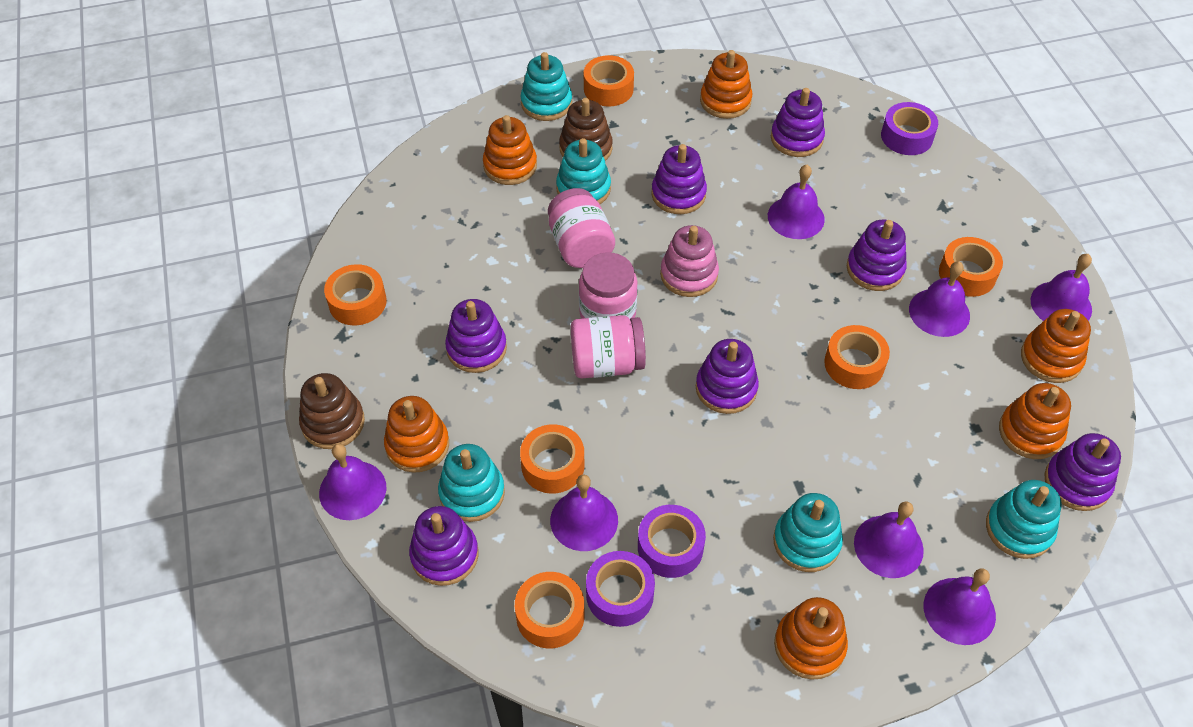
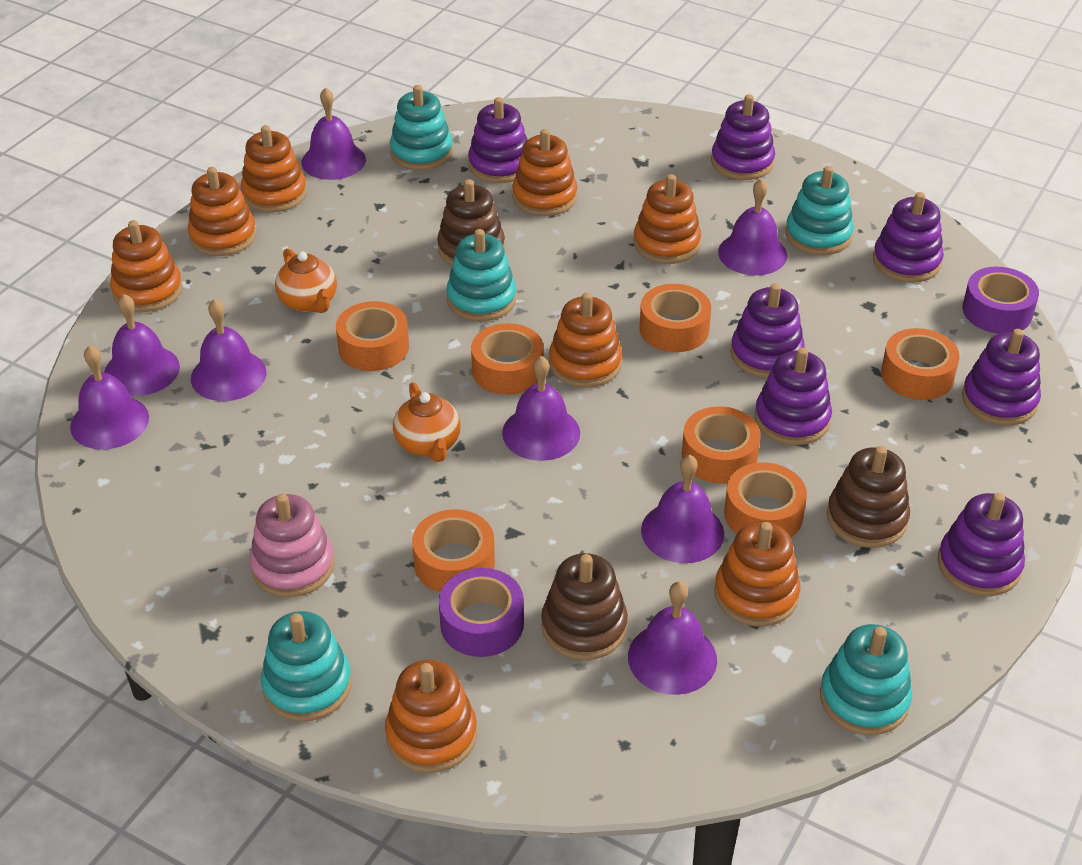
brown stacking toy: 2 -> 3
orange stacking toy: 6 -> 8
orange tape: 6 -> 7
orange teapot: 0 -> 2
pink jar: 3 -> 0
purple bell: 7 -> 8
purple tape: 3 -> 2

